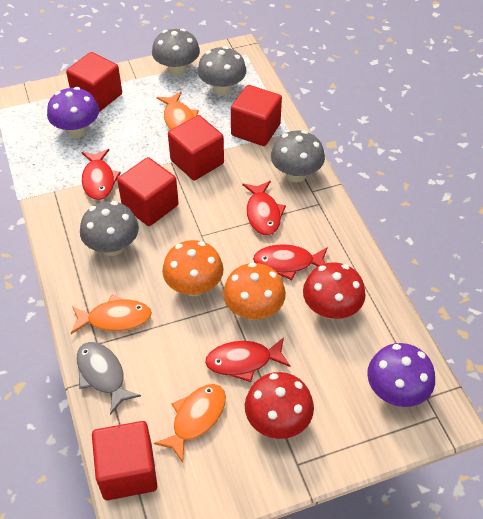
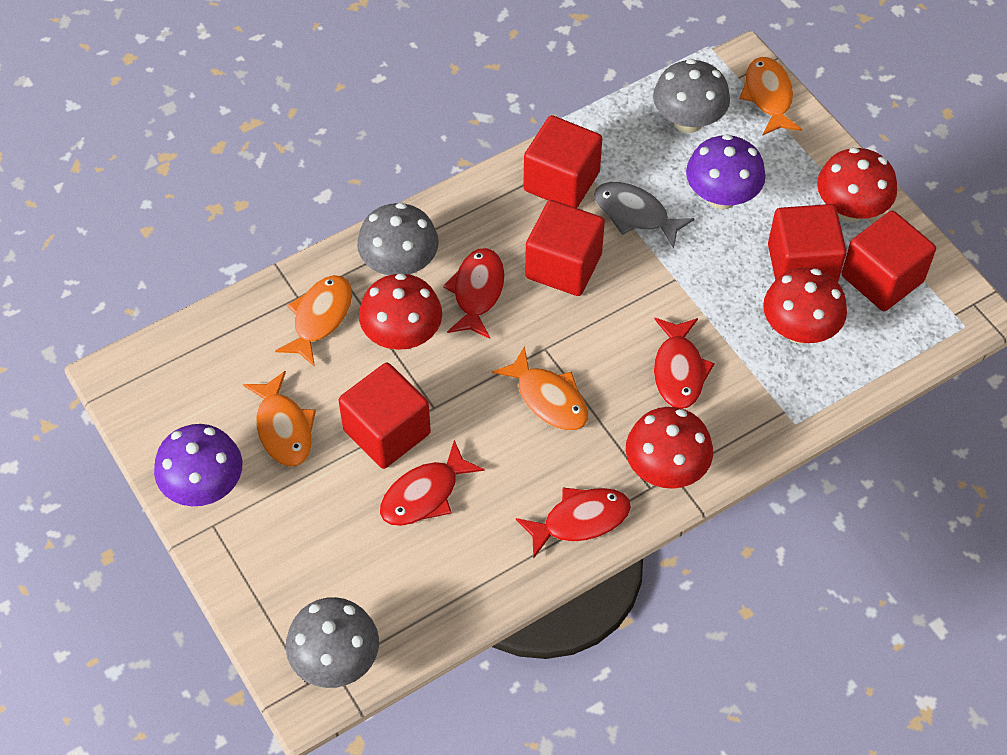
grey mushroom: 4 -> 3
orange fish: 3 -> 4
orange mushroom: 2 -> 0
red mushroom: 2 -> 4

